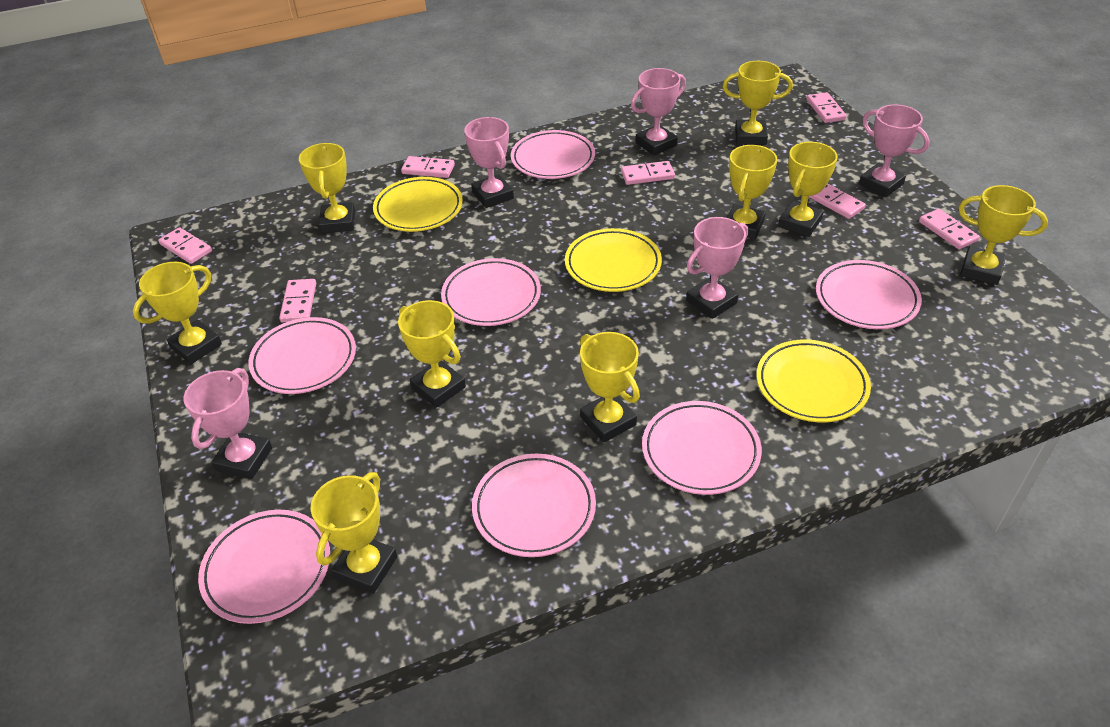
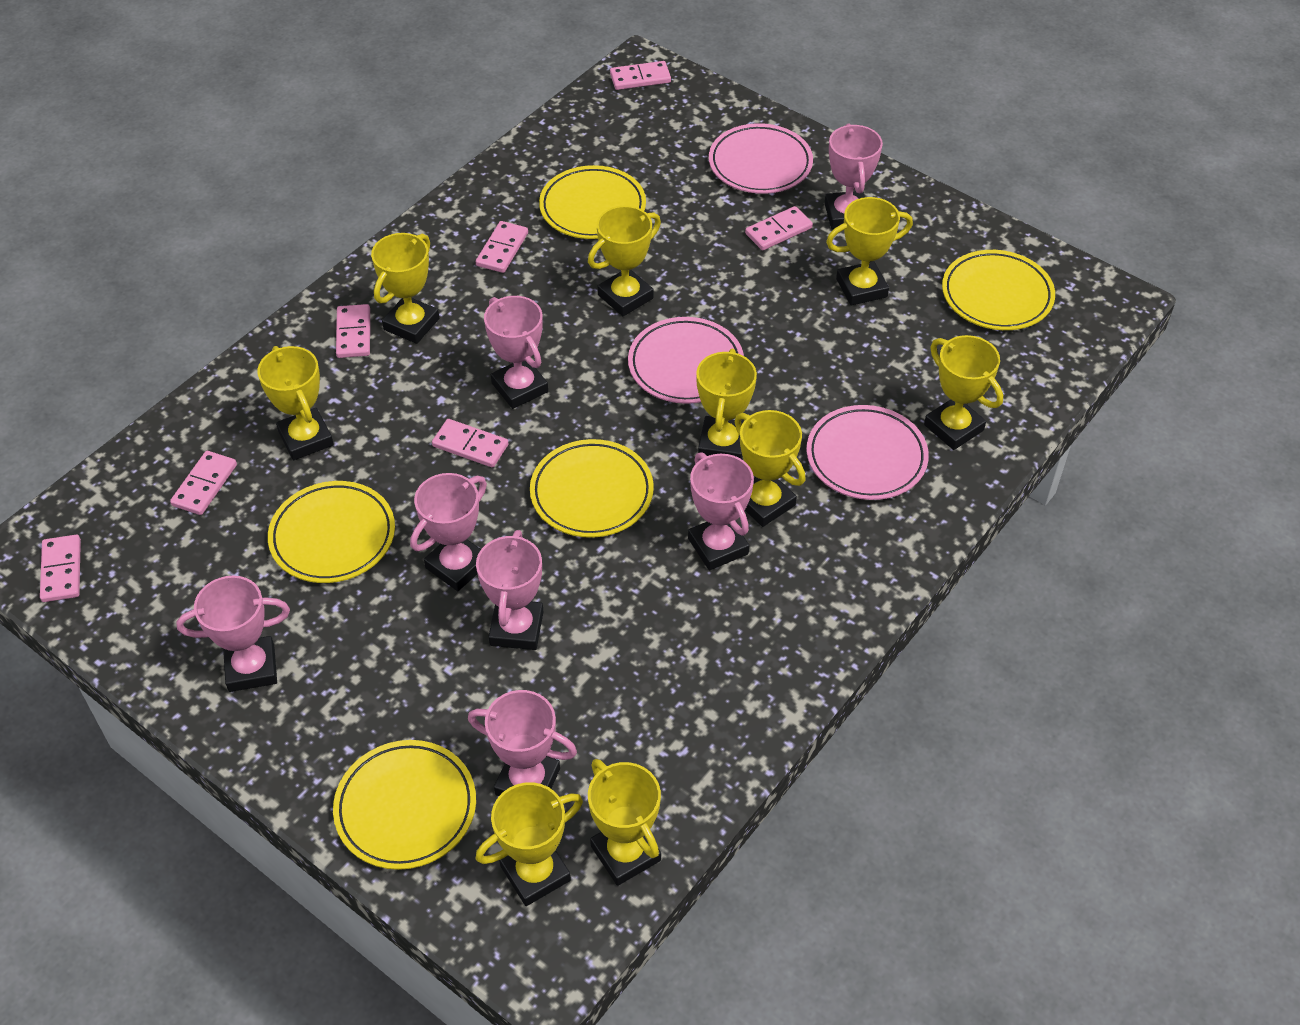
pink plate: 7 -> 3
pink trophy: 5 -> 7
yellow plate: 3 -> 5

